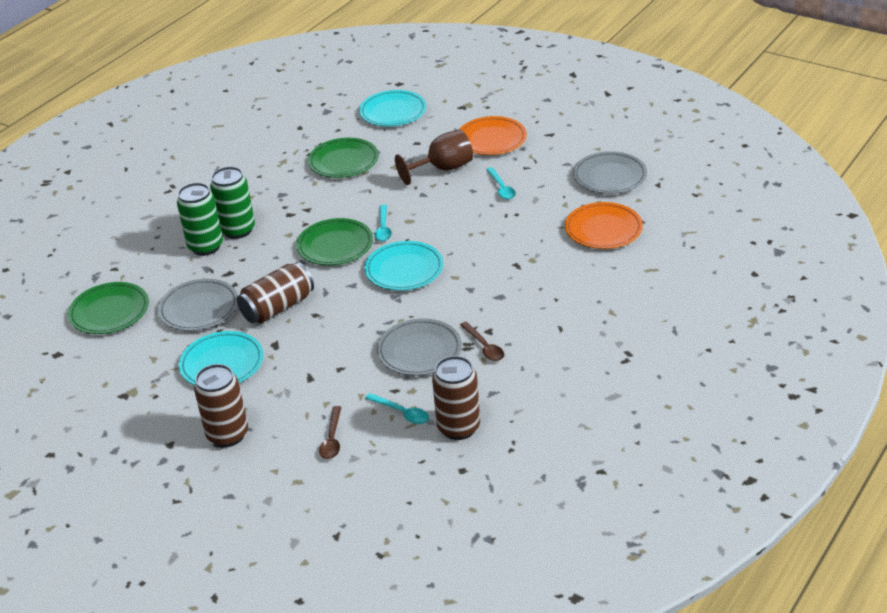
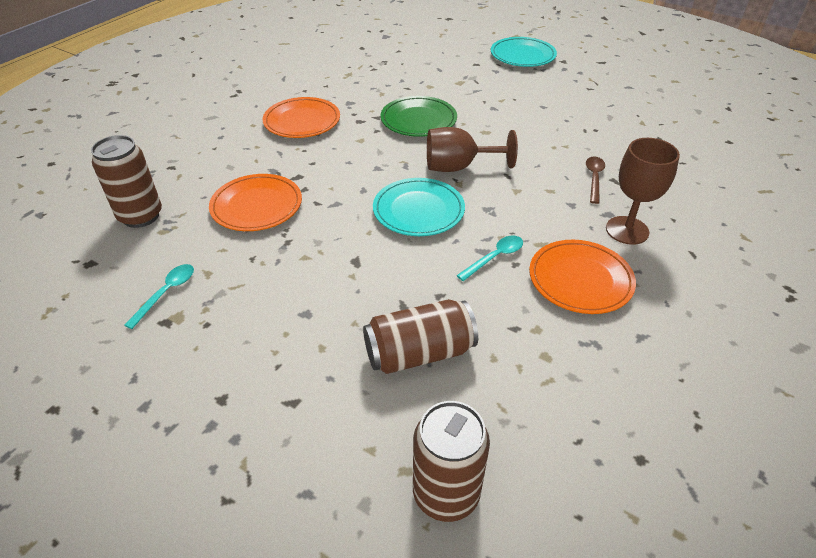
brown goblet: 1 -> 2
brown spoon: 2 -> 1
green can: 2 -> 0
green plate: 3 -> 1
grey plate: 3 -> 0
orange plate: 2 -> 3
turquoise plate: 3 -> 2
turquoise spoon: 3 -> 2

